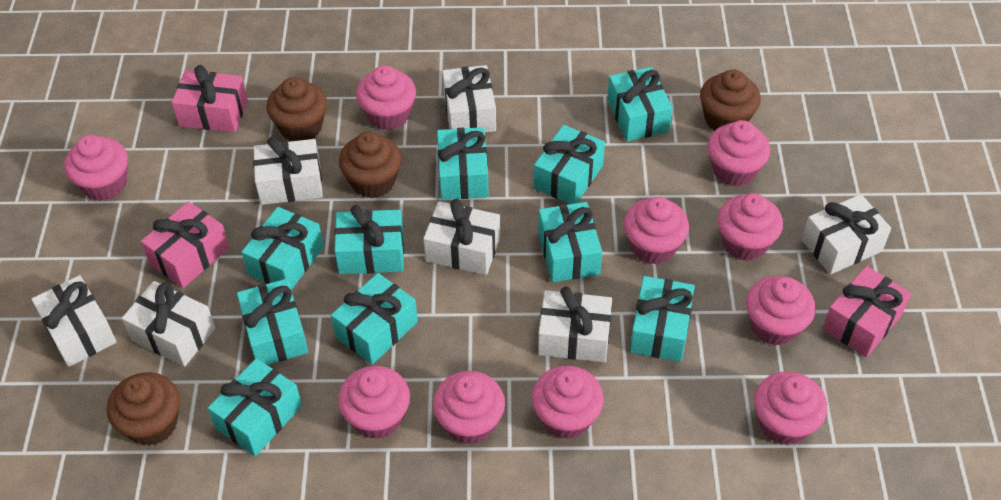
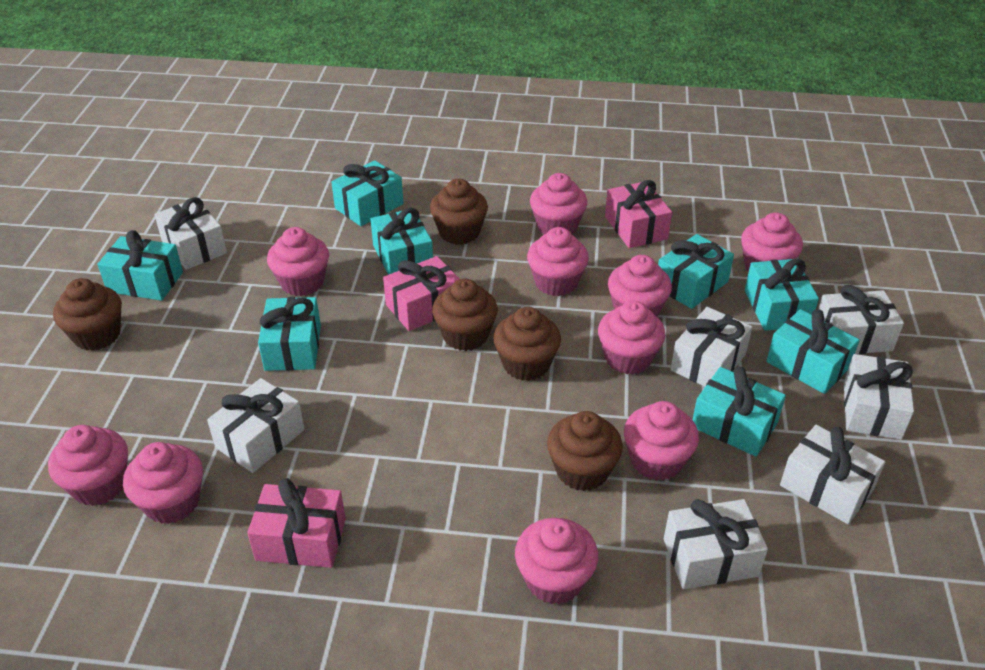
brown cupcake: 4 -> 5
turquoise gift: 10 -> 8

